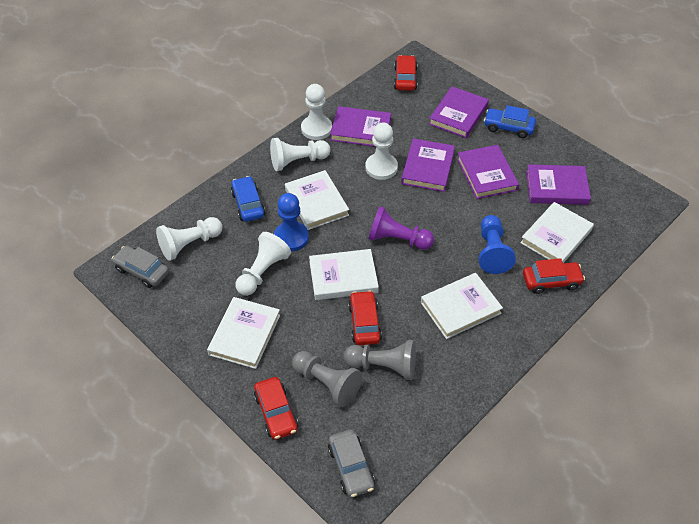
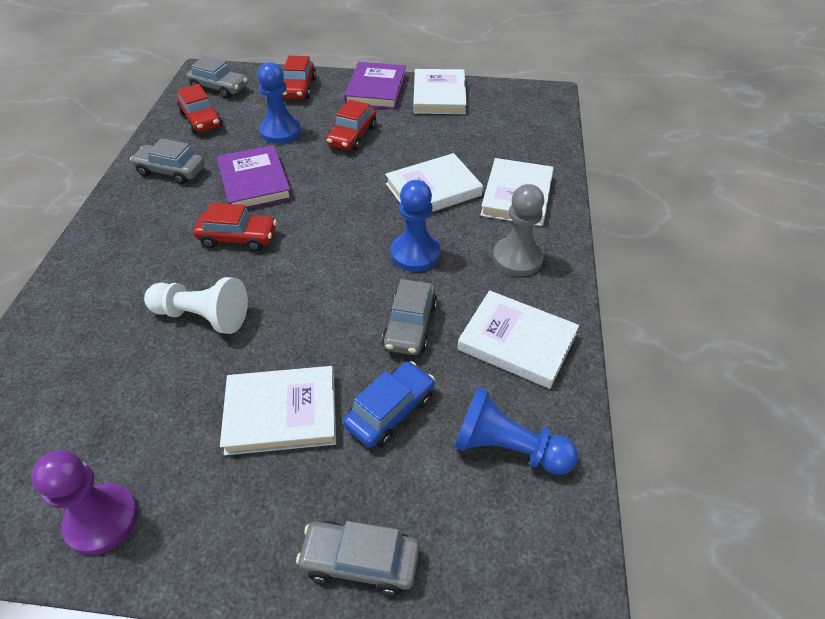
blue car: 2 -> 1
blue pawn: 2 -> 3
grey car: 2 -> 4
grey pawn: 2 -> 1
purple book: 5 -> 2
white pawn: 5 -> 1

